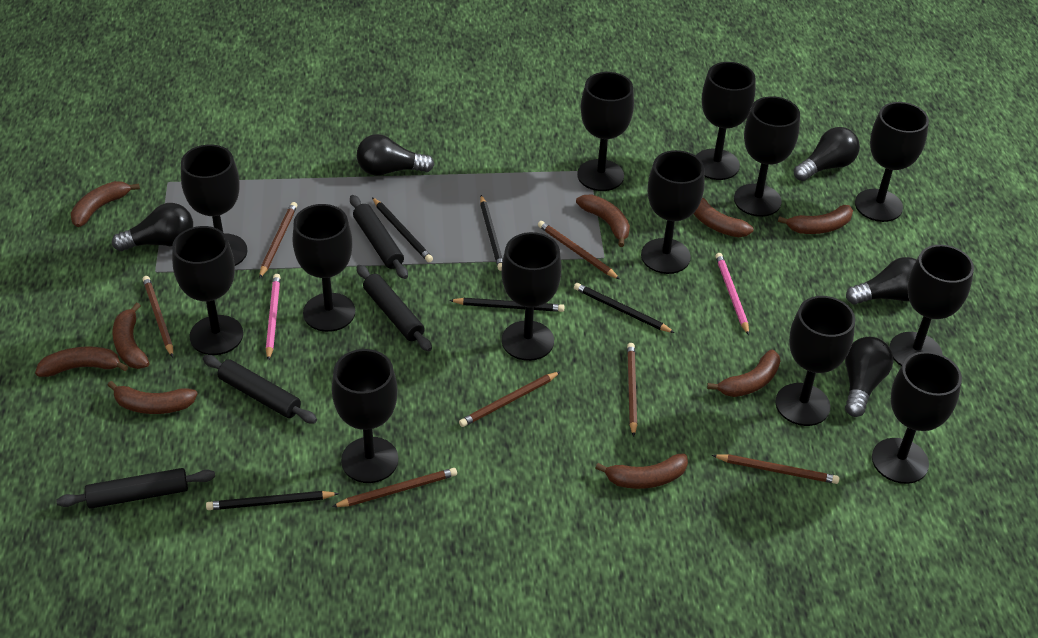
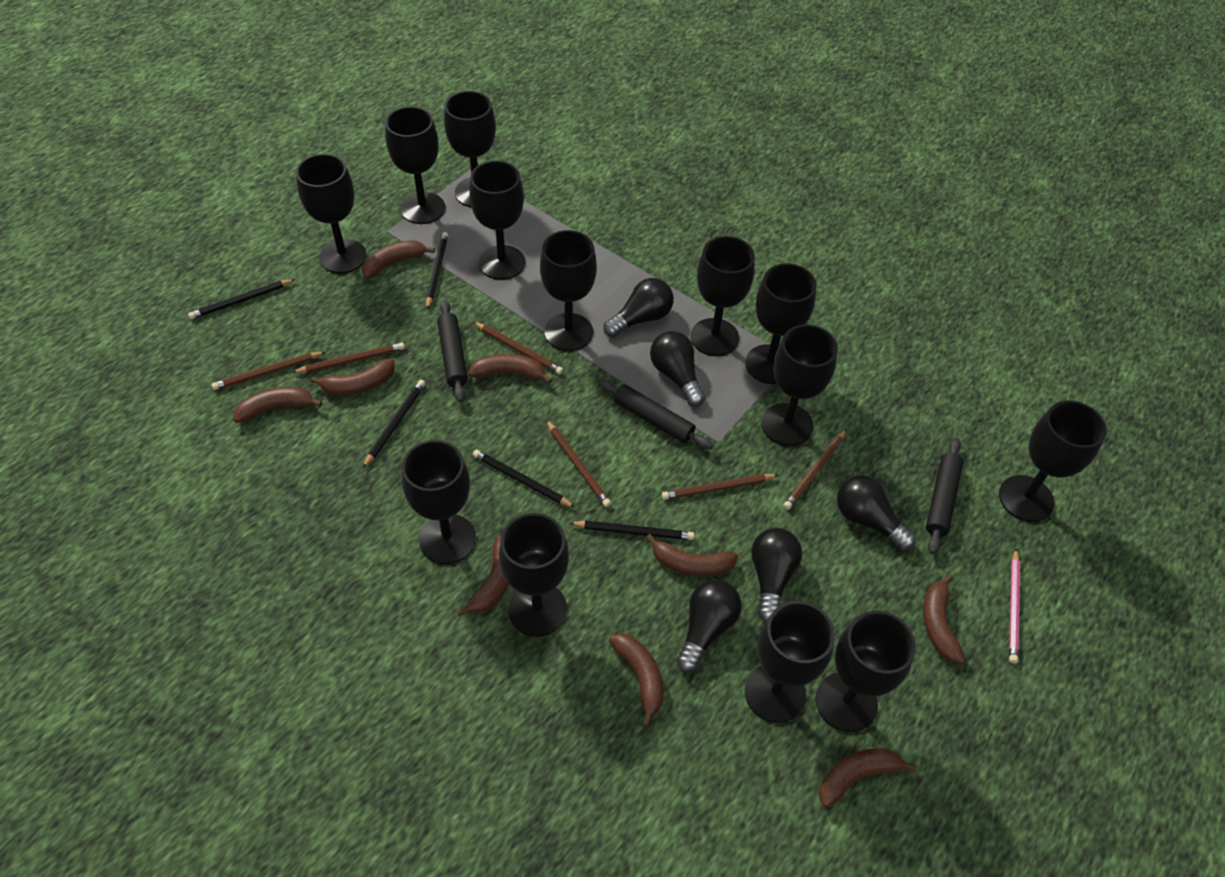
black rolling pin: 4 -> 3
brown pencil: 7 -> 6
pink pencil: 2 -> 1

